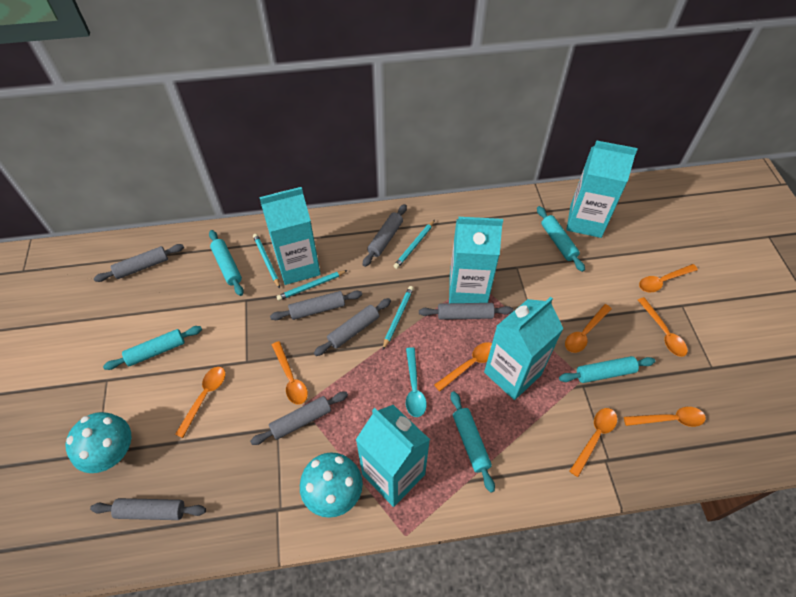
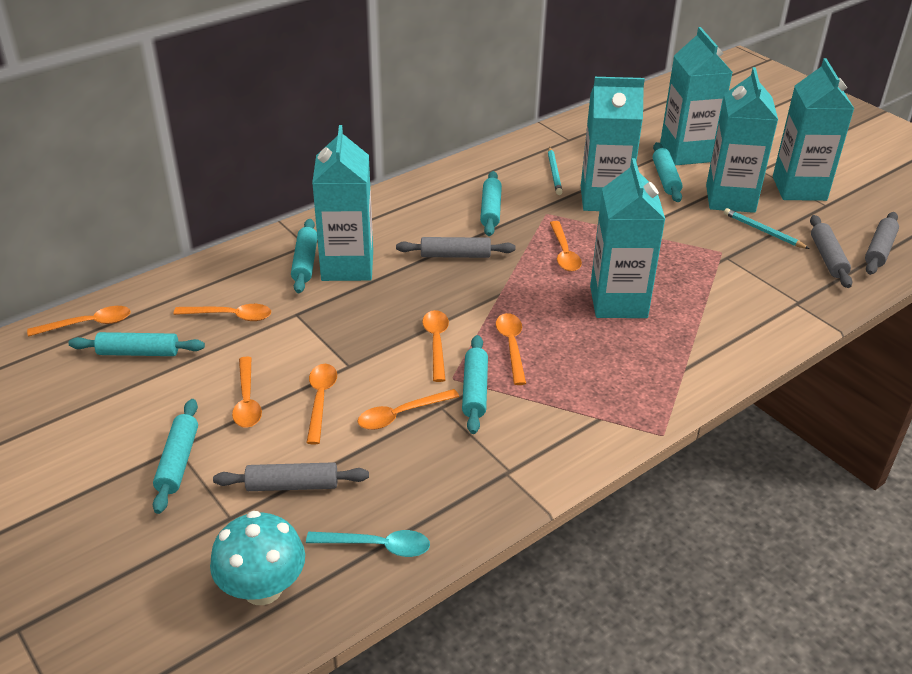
grey rolling pin: 7 -> 4
turquoise carton: 5 -> 6
turquoise mushroom: 2 -> 1
turquoise pencil: 4 -> 2
turquoise rolling pin: 5 -> 6

